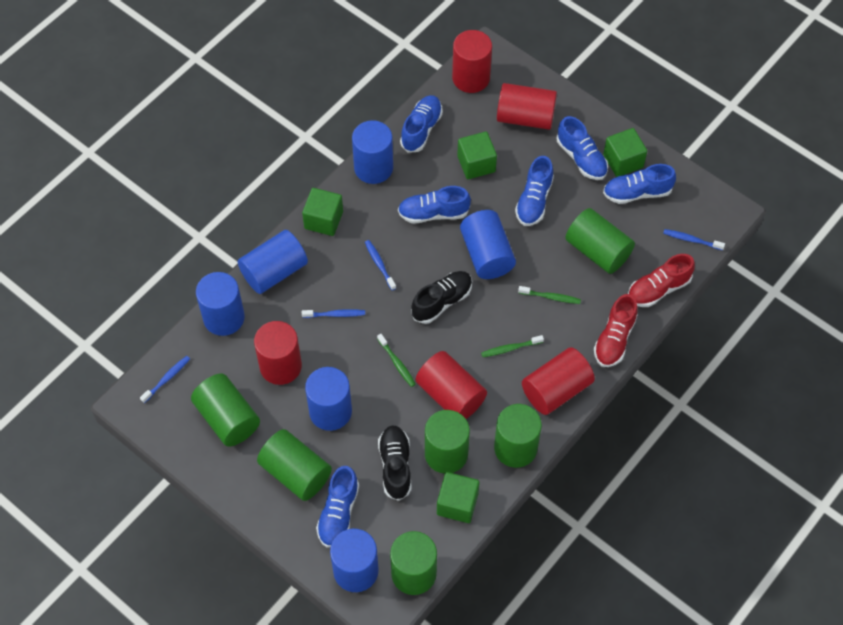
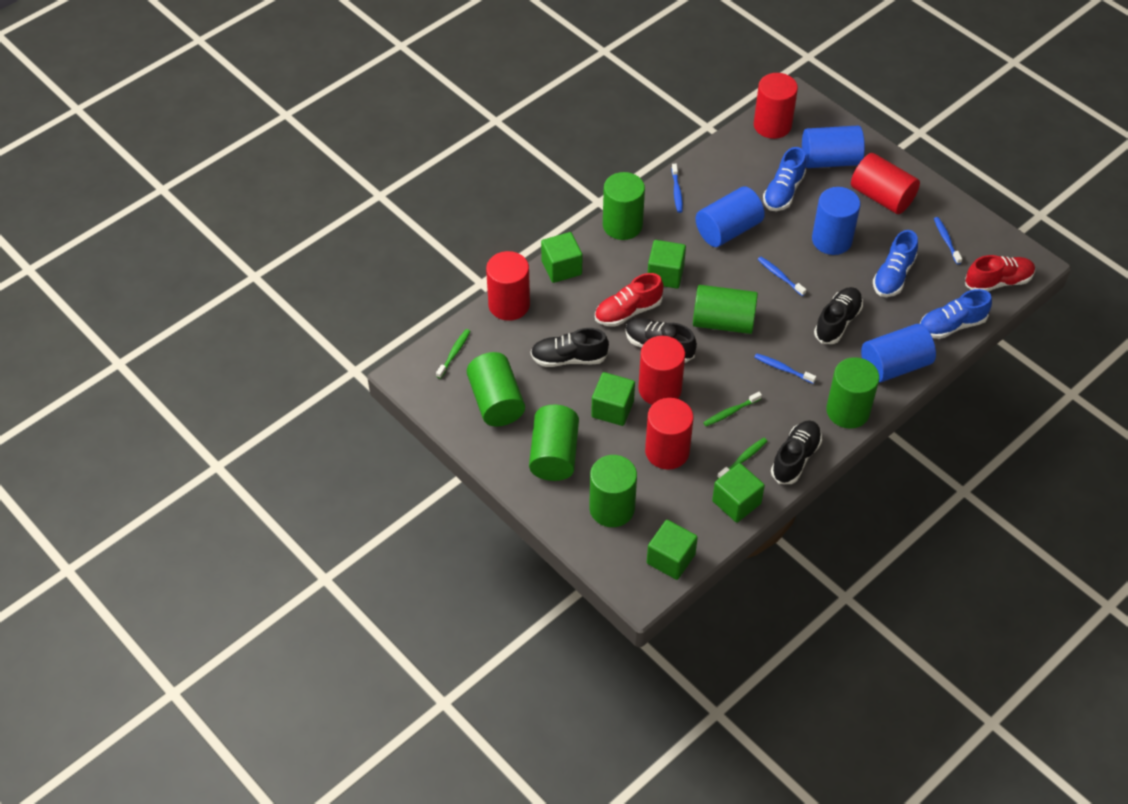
black shoe: 2 -> 4
blue cylinder: 6 -> 4
blue shoe: 6 -> 3
green cube: 4 -> 5

